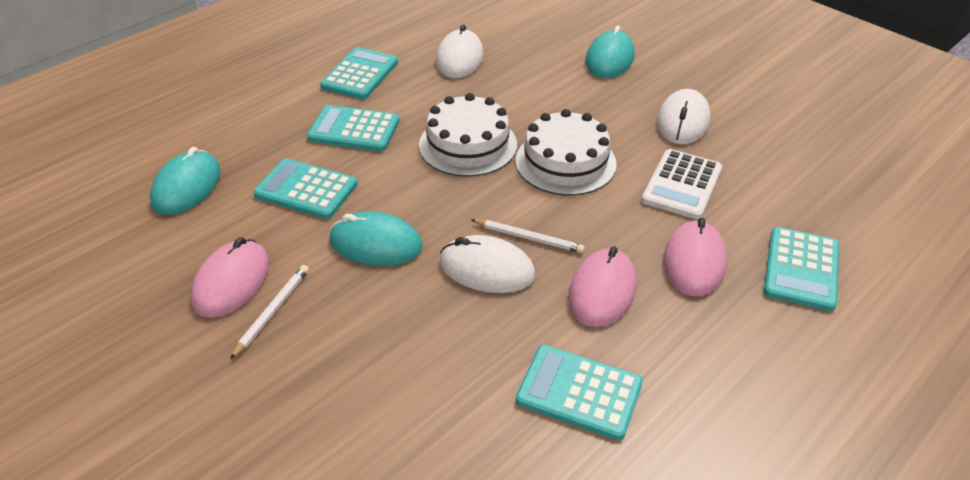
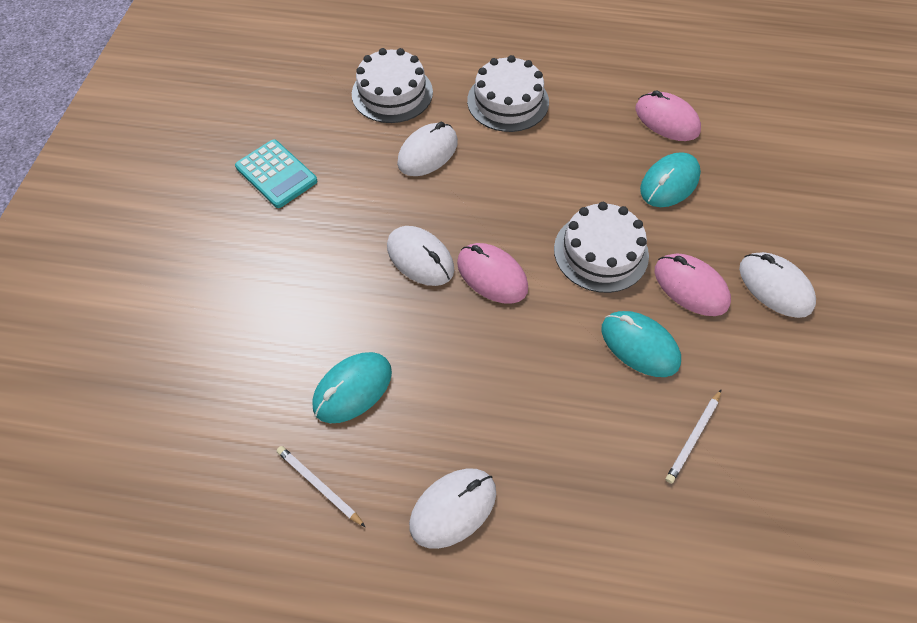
turquoise calculator: 5 -> 1
white cake: 2 -> 3
white calculator: 1 -> 0
white mouse: 3 -> 4

